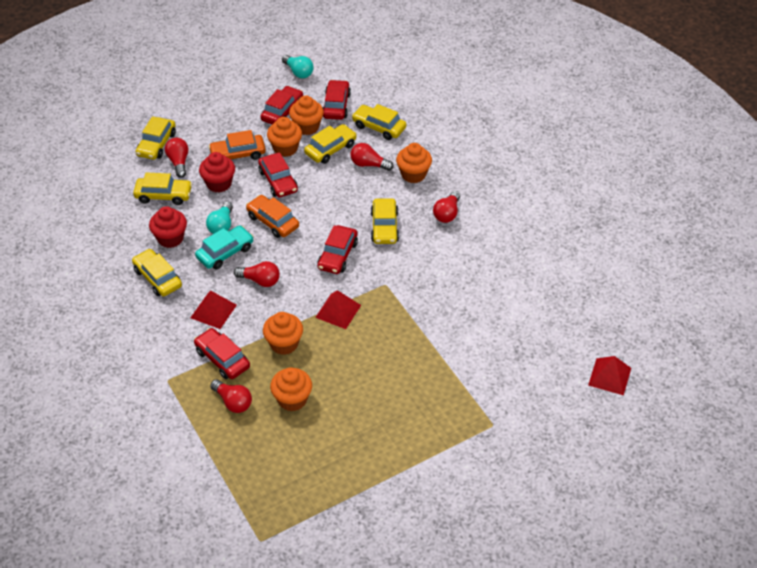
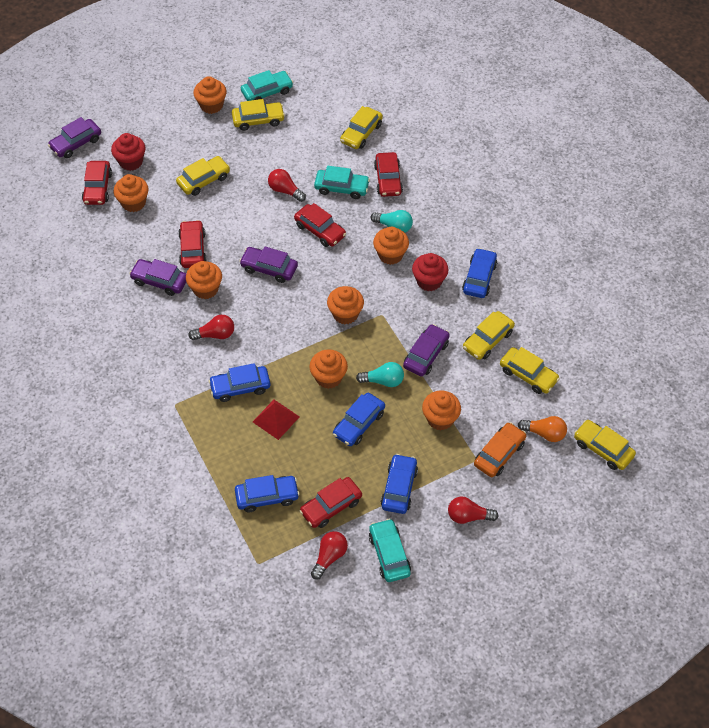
blue car: 0 -> 5
orange car: 2 -> 1
orange cupcake: 5 -> 7
orange light bulb: 0 -> 1
purple car: 0 -> 4
red light bulb: 5 -> 4
red pyramid: 3 -> 1
turquoise car: 1 -> 3

